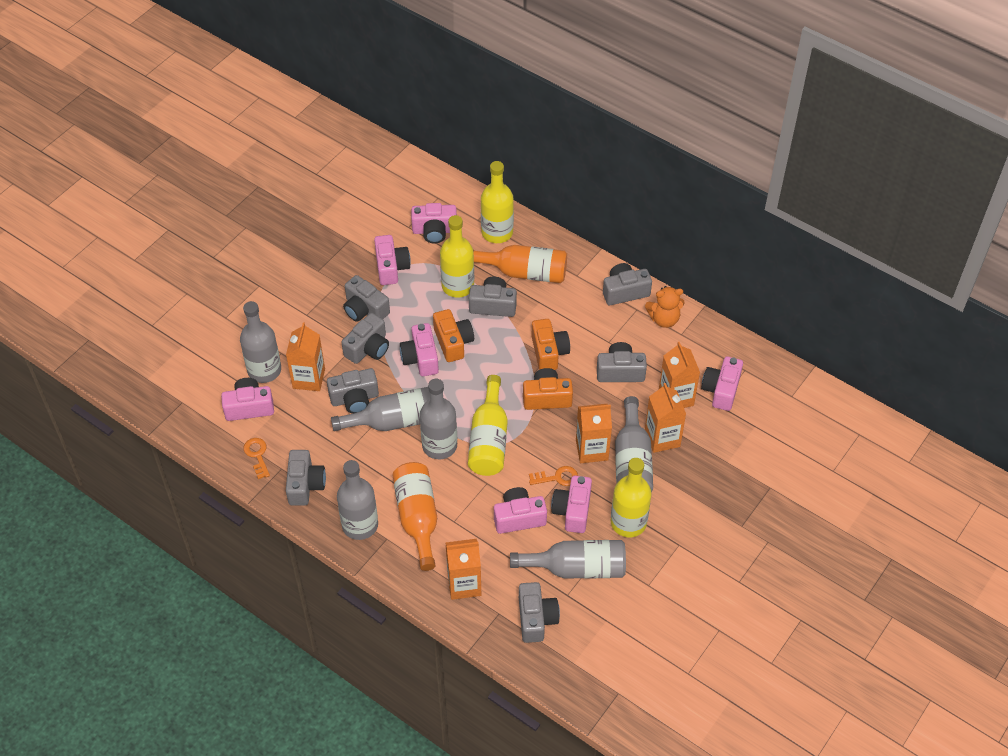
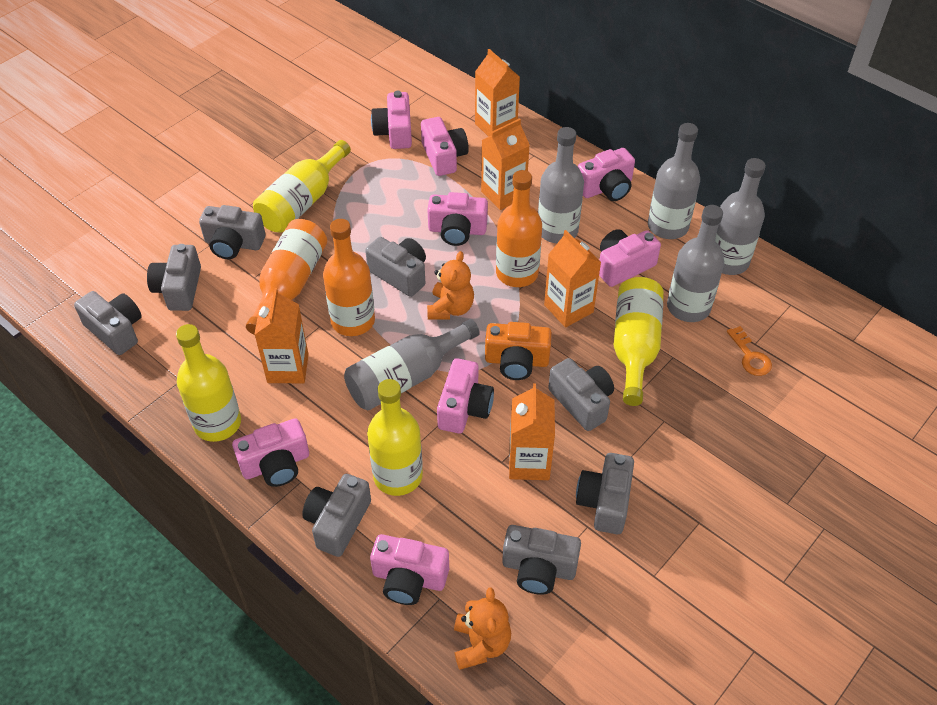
grey bottle: 6 -> 5
orange bottle: 2 -> 3
orange camera: 3 -> 1
orange key: 2 -> 1
orange teddy bear: 1 -> 2
pink camera: 7 -> 8

